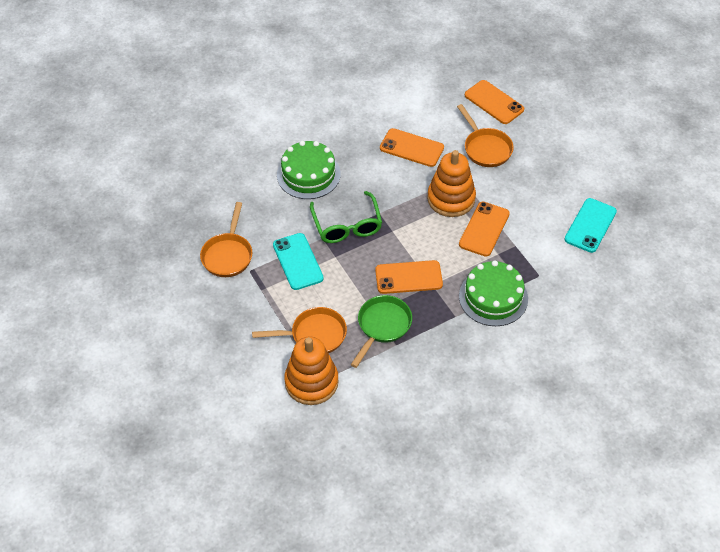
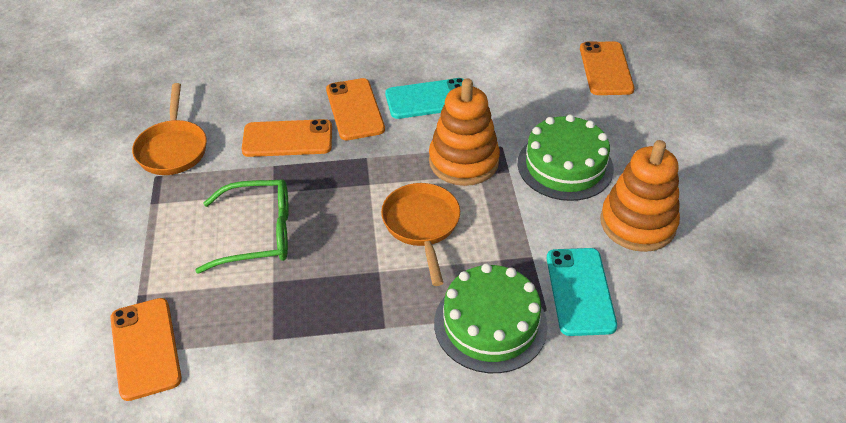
green pan: 1 -> 0
orange pan: 3 -> 2

